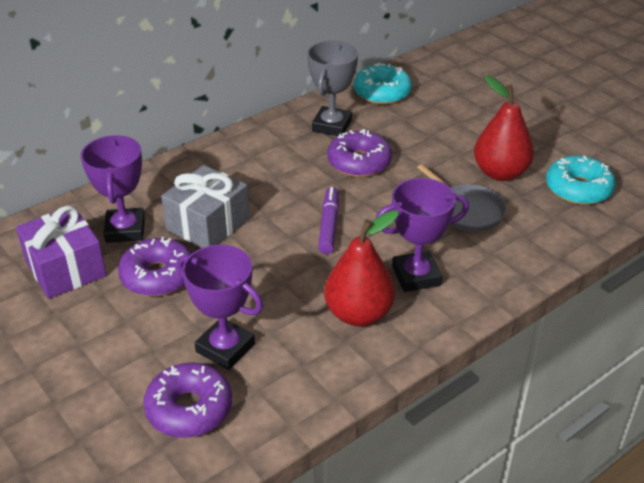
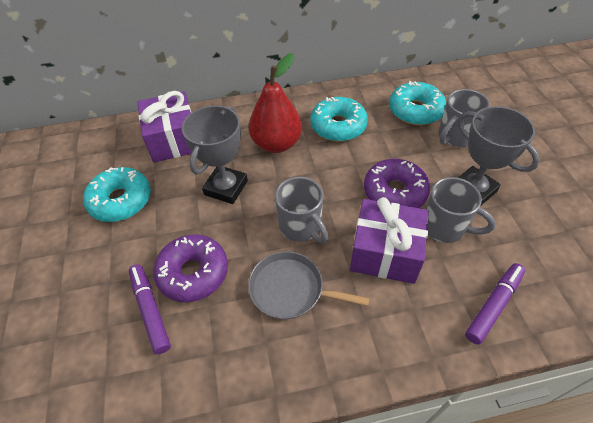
grey gift: 1 -> 0
grey mug: 0 -> 3
grey trophy: 1 -> 2
purple donut: 3 -> 2
purple gift: 1 -> 2
purple marker: 1 -> 2
purple trophy: 3 -> 0
red pear: 2 -> 1
turquoise donut: 2 -> 3

